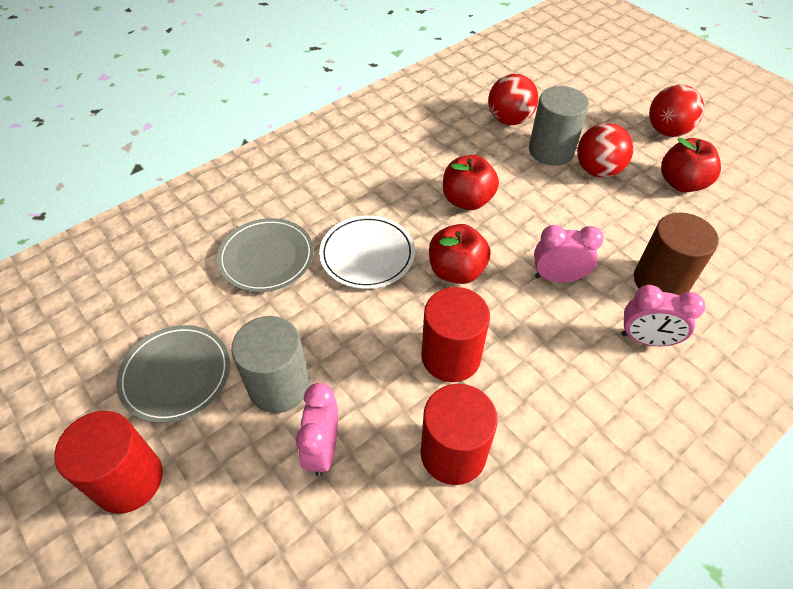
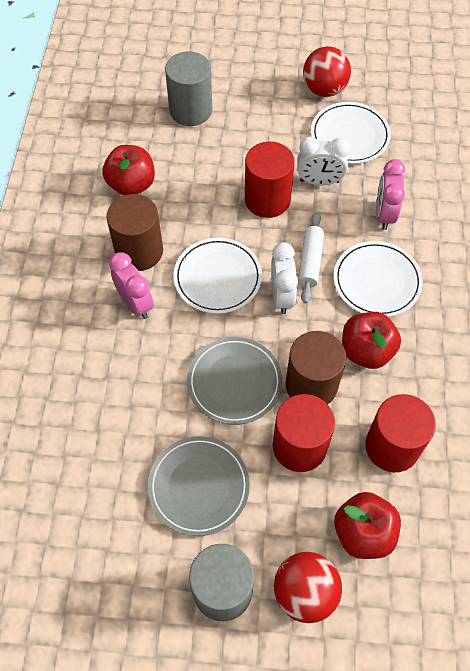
brown cylinder: 1 -> 2
pink clock: 3 -> 2
red ball: 3 -> 2
white clock: 0 -> 2
white plate: 1 -> 3
white rolling pin: 0 -> 1

